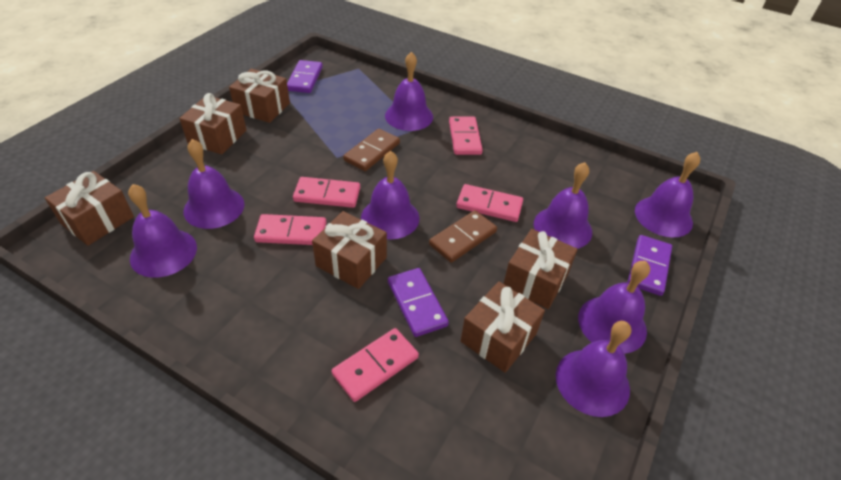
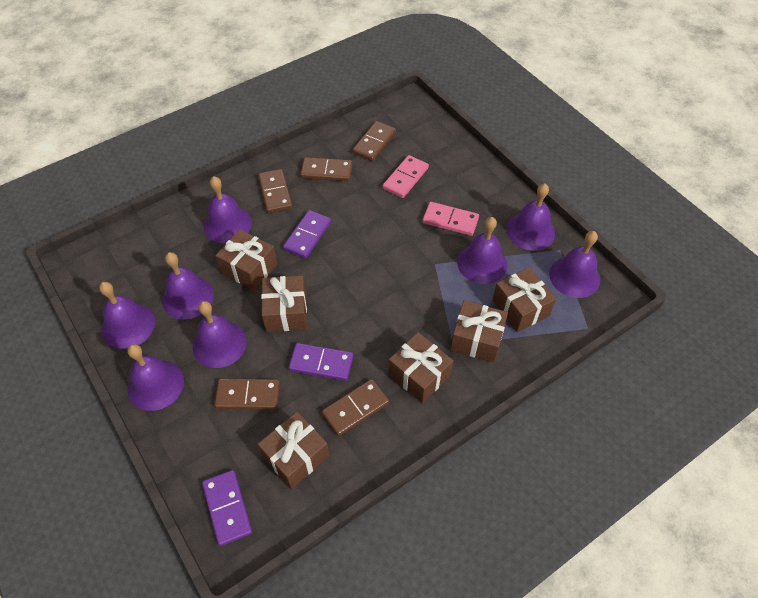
brown domino: 2 -> 5
pink domino: 5 -> 2

